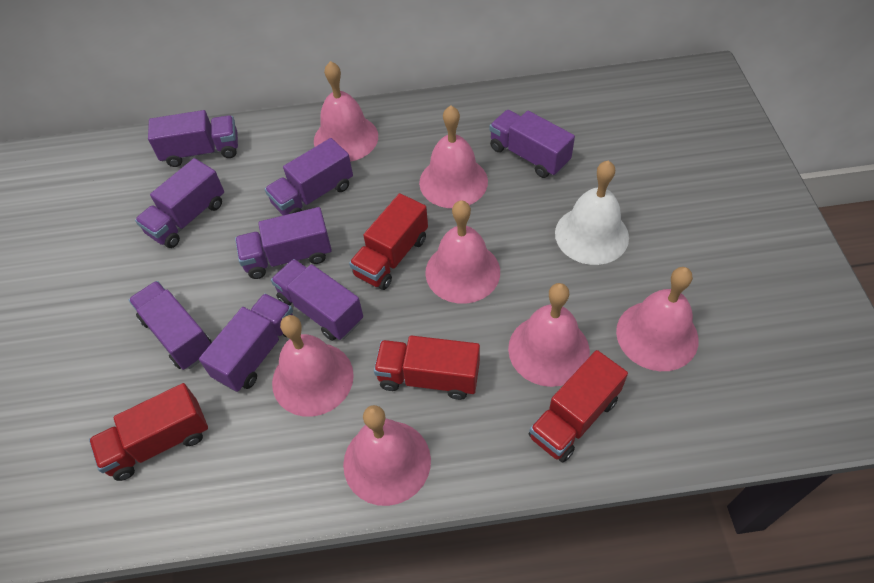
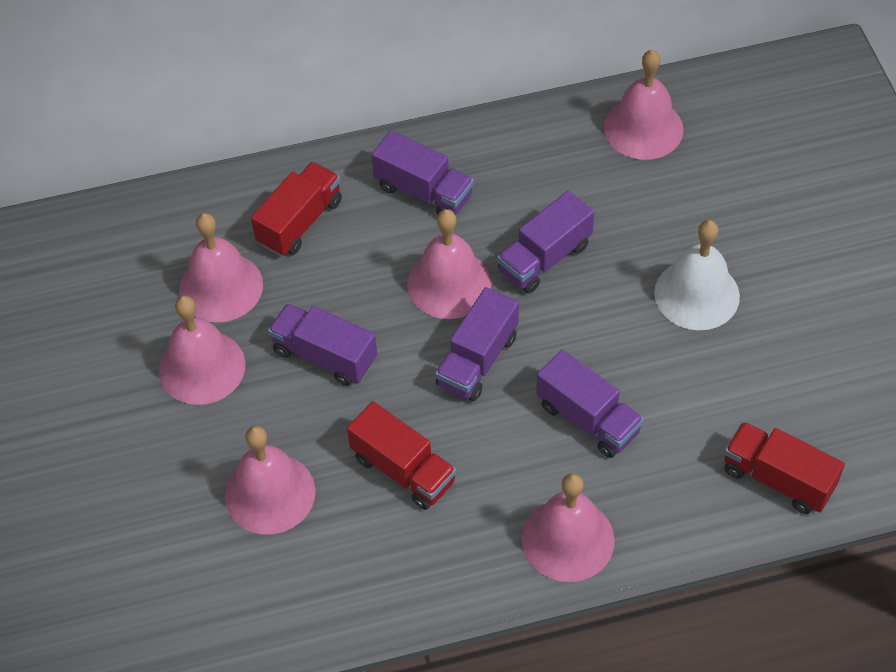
pink bell: 7 -> 6
purple truck: 8 -> 5
red truck: 4 -> 3

